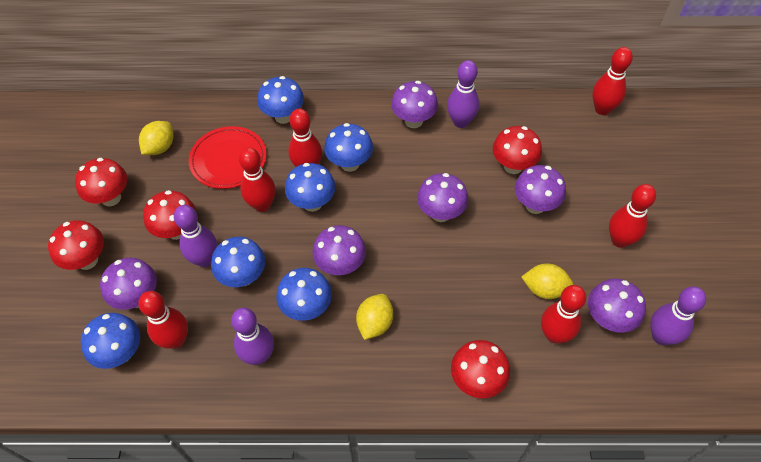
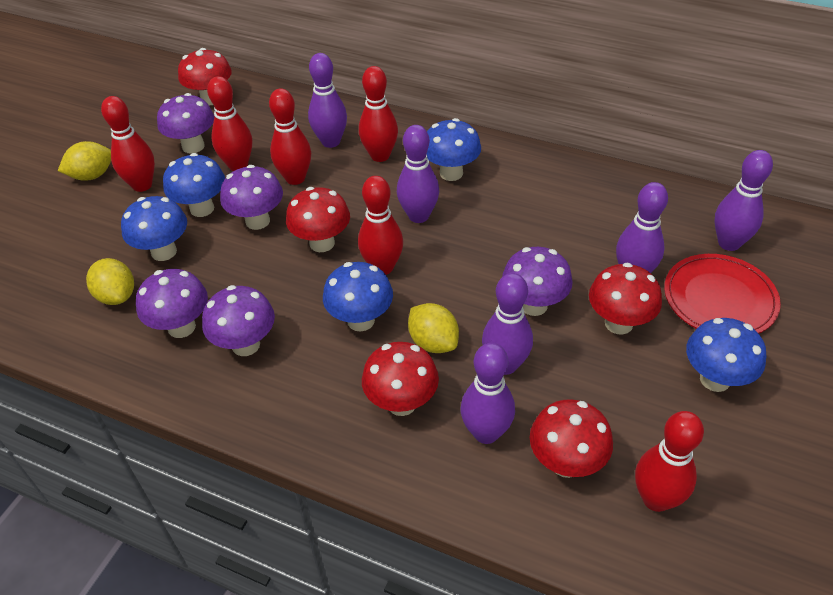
blue mushroom: 6 -> 5
purple bowling pin: 4 -> 6
purple mushroom: 6 -> 5

